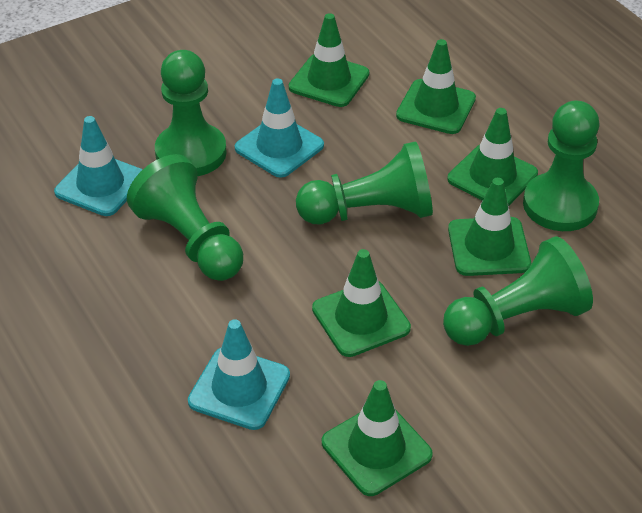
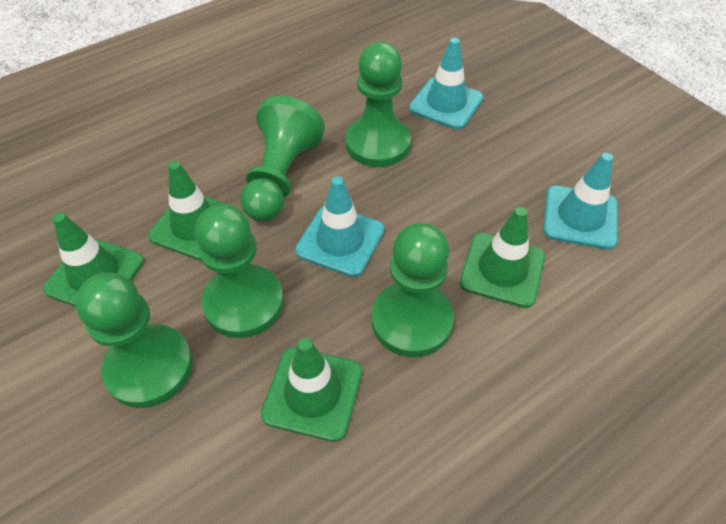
green traffic cone: 6 -> 4

